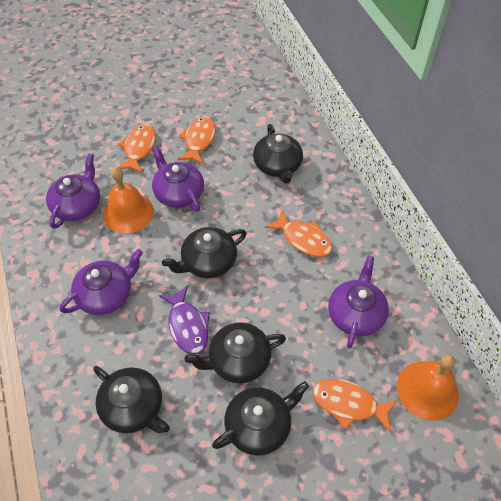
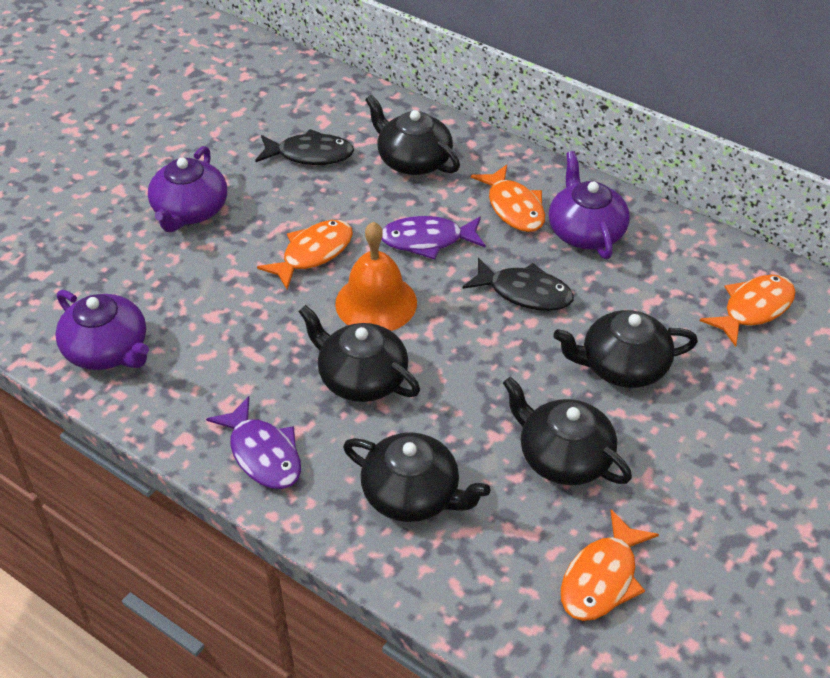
black fish: 0 -> 2
orange bell: 2 -> 1
purple fish: 1 -> 2
purple teapot: 4 -> 3

